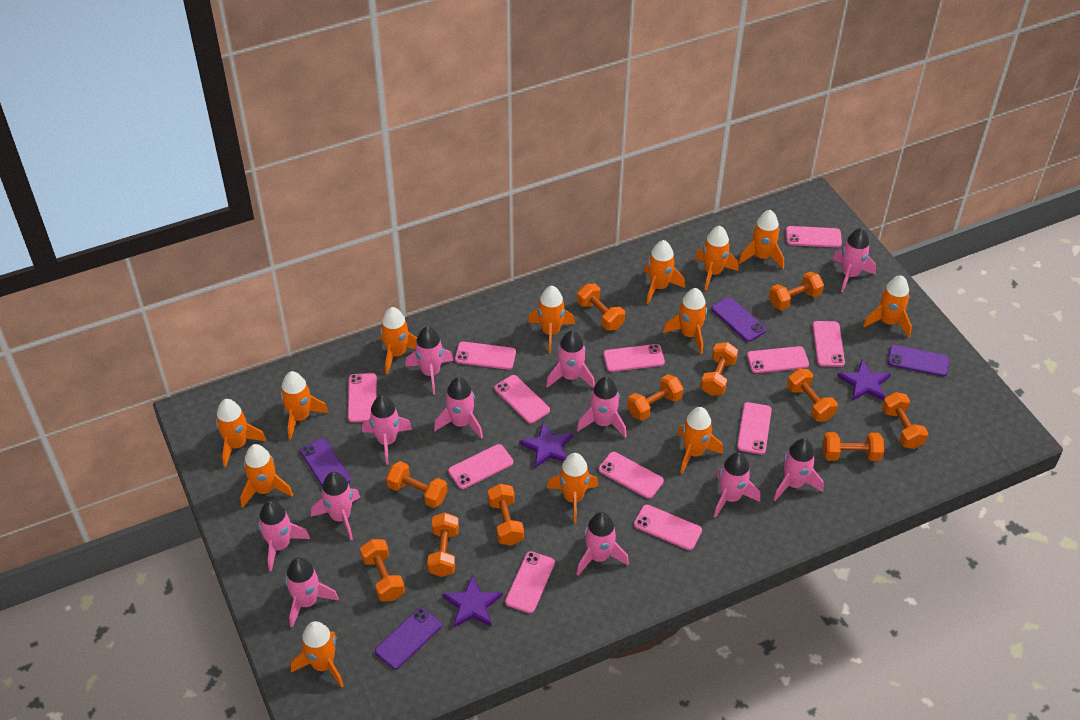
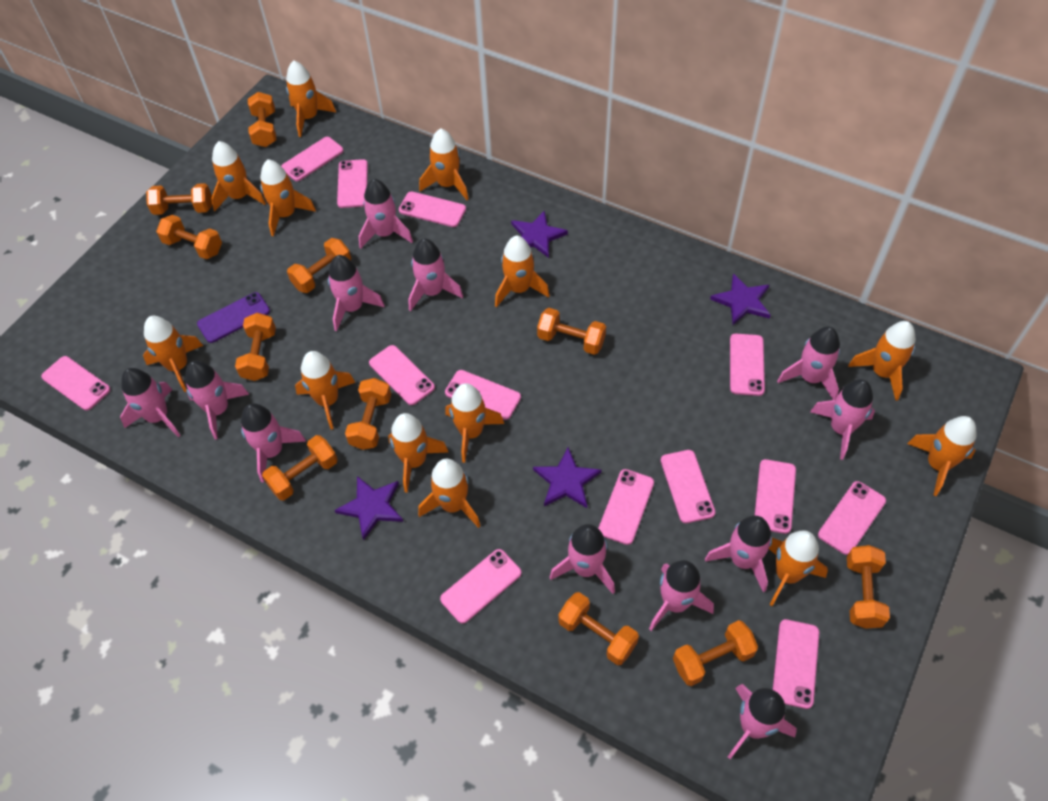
pink phone: 12 -> 13
purple phone: 4 -> 1
purple star: 3 -> 4

